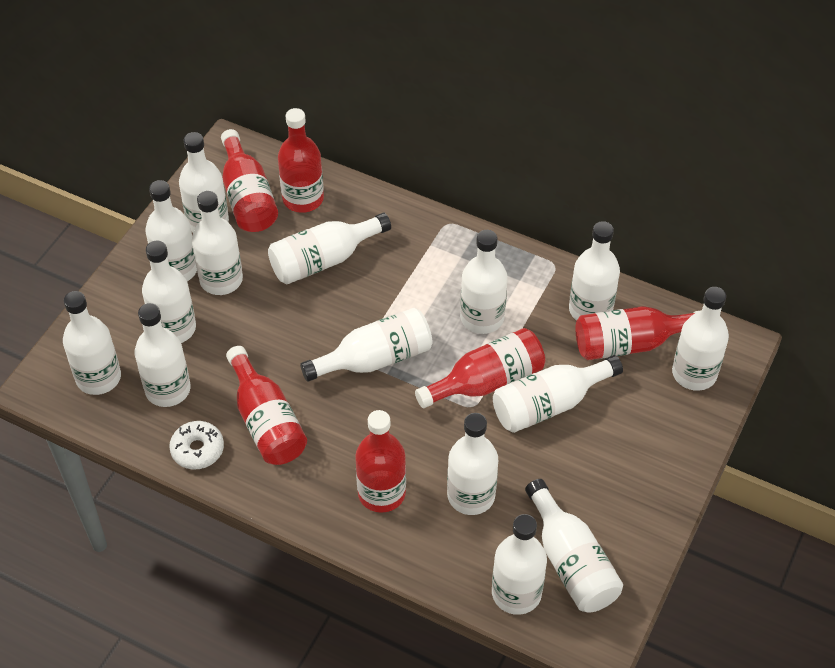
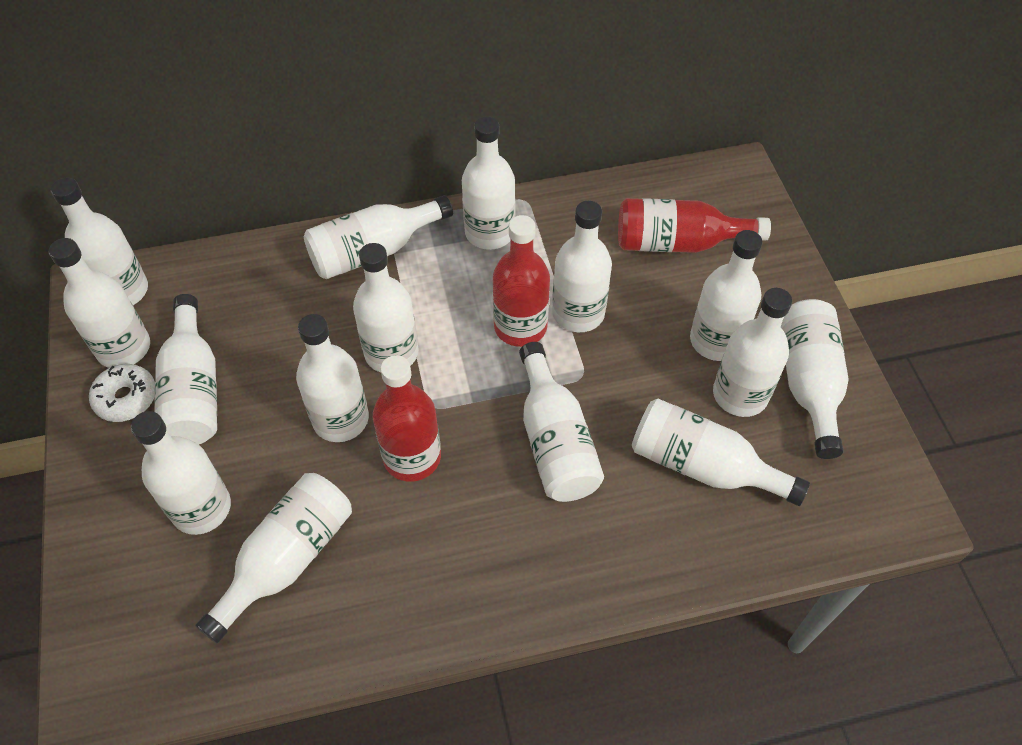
red bottle: 6 -> 3

